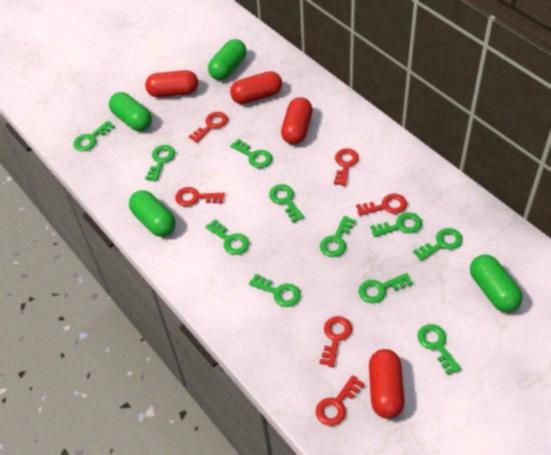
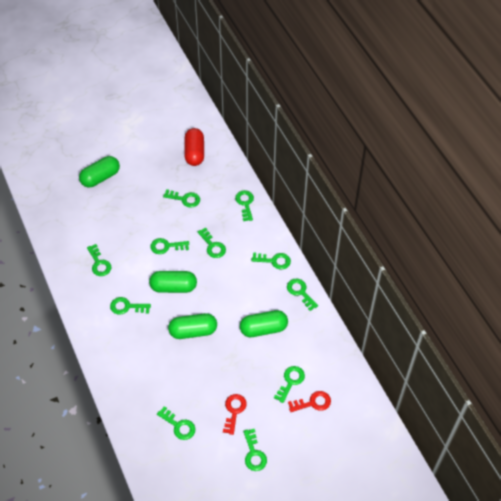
red capsule: 4 -> 1
red key: 6 -> 2

